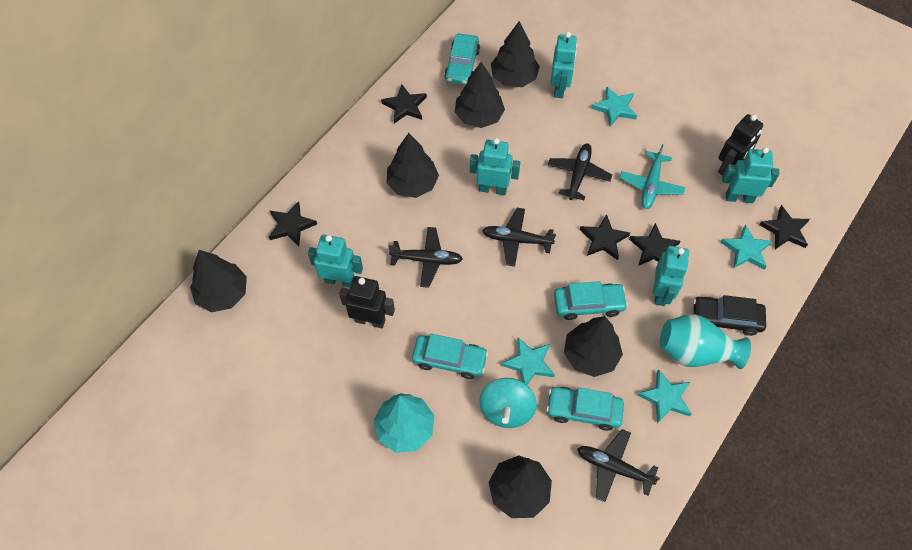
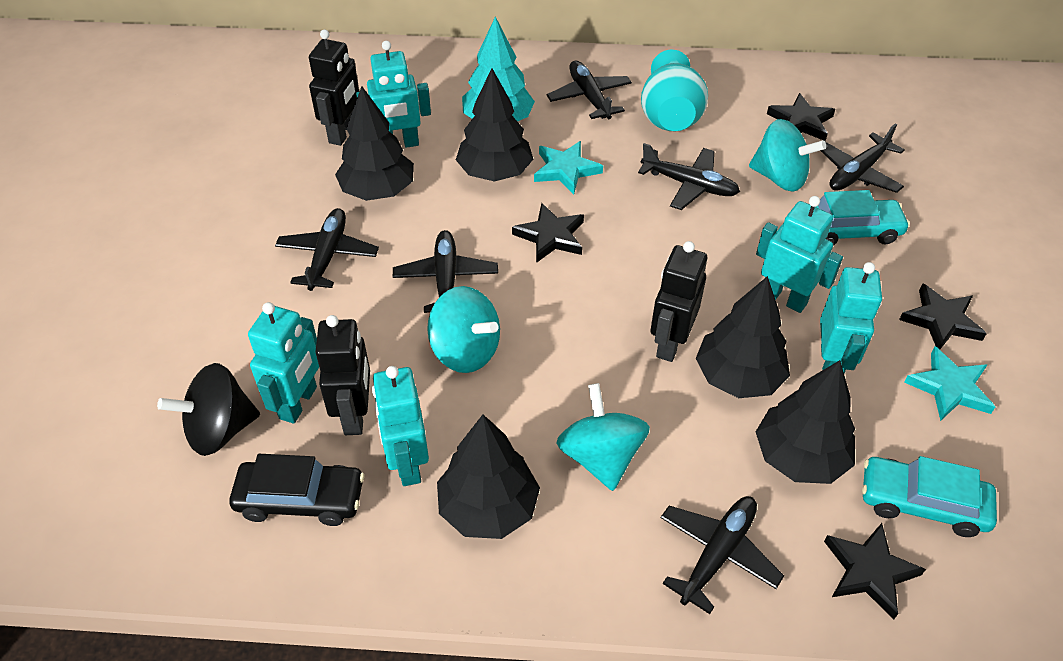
black plane: 4 -> 6
black robot: 2 -> 3
black spinning top: 0 -> 1
black star: 5 -> 4
black tree: 6 -> 5
turquoise car: 4 -> 2
turquoise plane: 1 -> 0
turquoise spinning top: 1 -> 3
turquoise star: 4 -> 2

